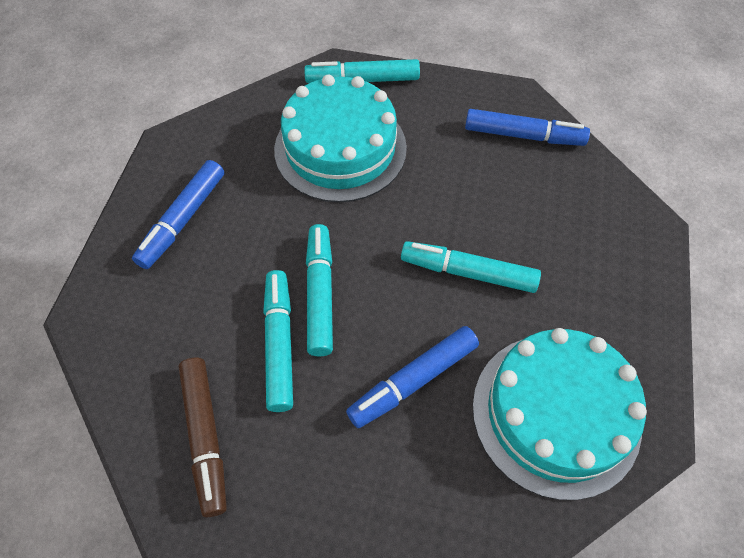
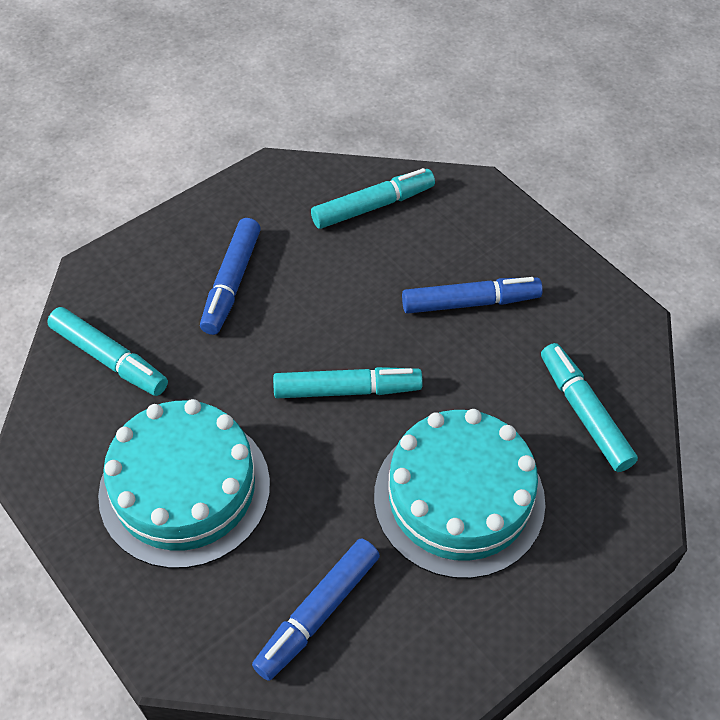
brown marker: 1 -> 0

